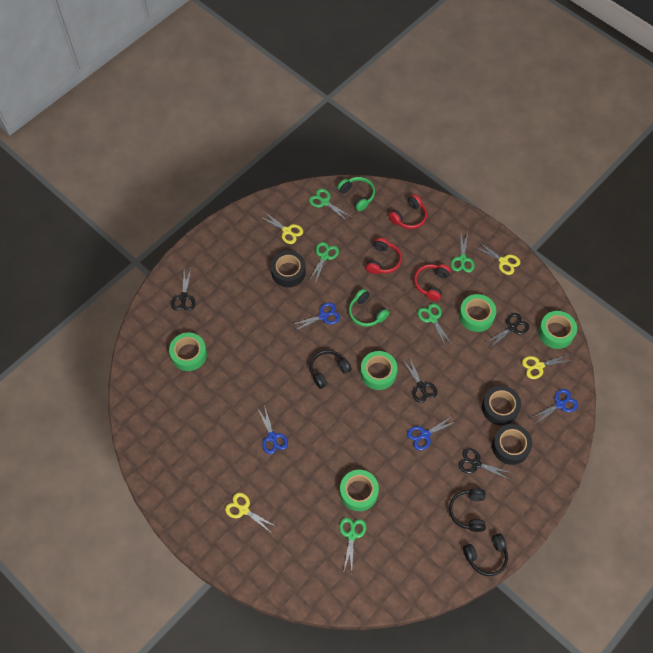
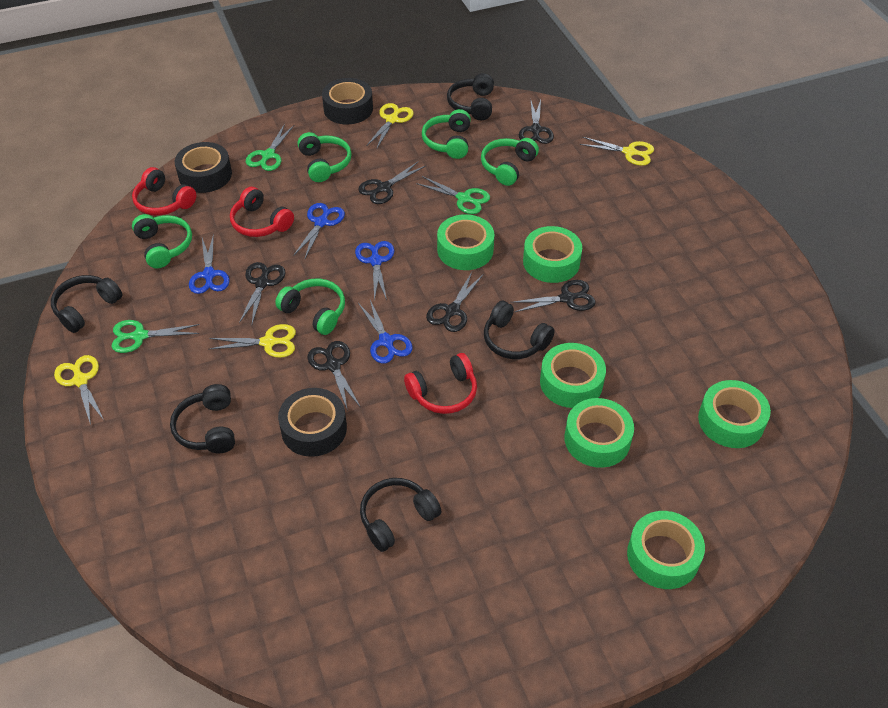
black headphones: 3 -> 5
black scissors: 4 -> 6
green headphones: 2 -> 5
green scissors: 5 -> 3
green tape: 5 -> 6

